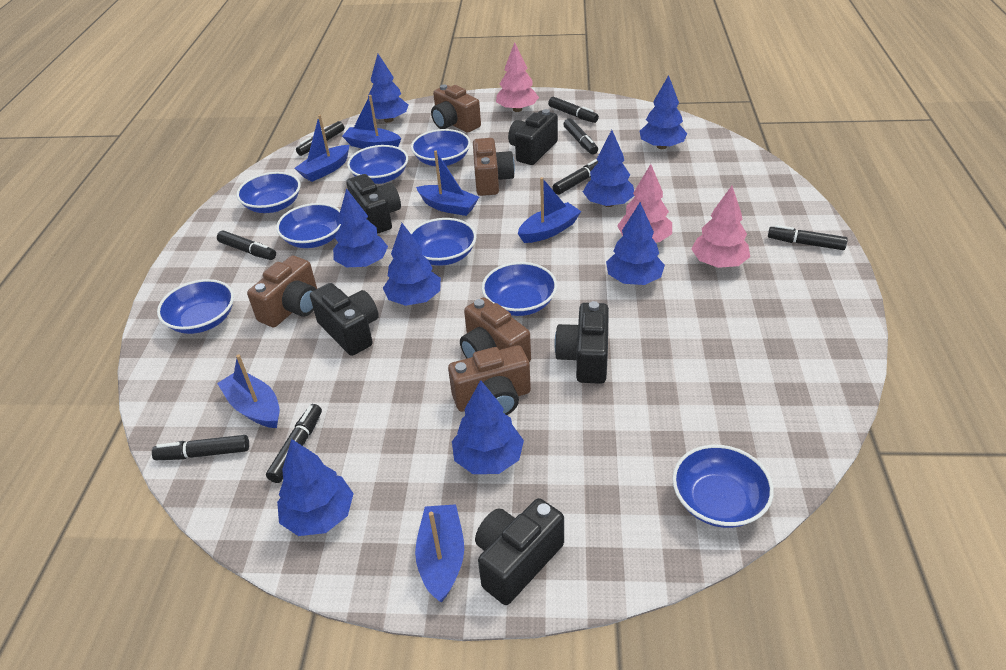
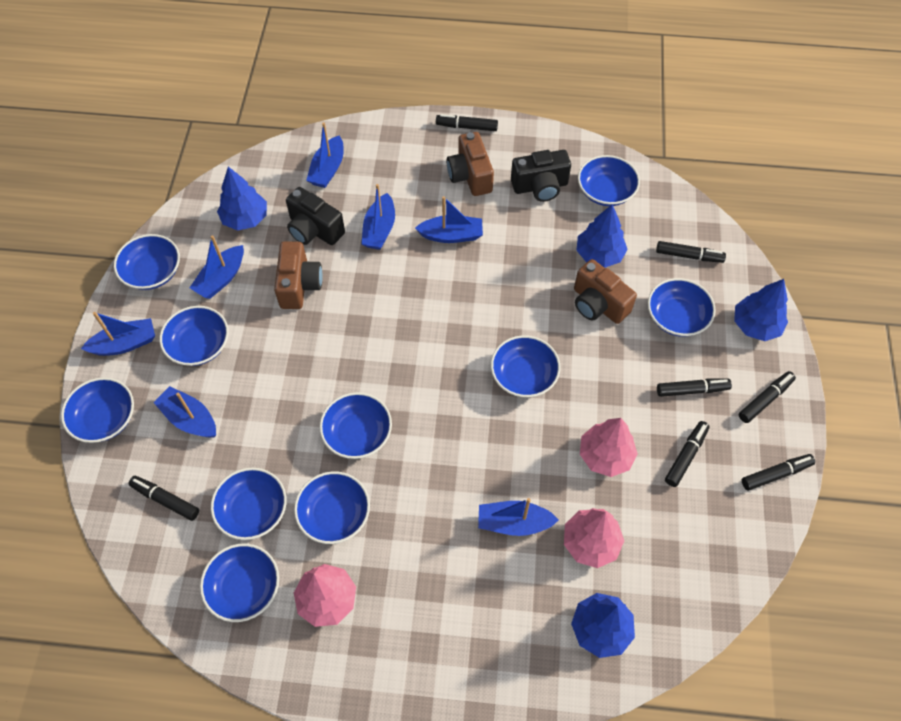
black camera: 5 -> 2
black marker: 8 -> 7
blue boat: 6 -> 7
blue bowl: 8 -> 10
blue tree: 8 -> 4
brown camera: 5 -> 3

